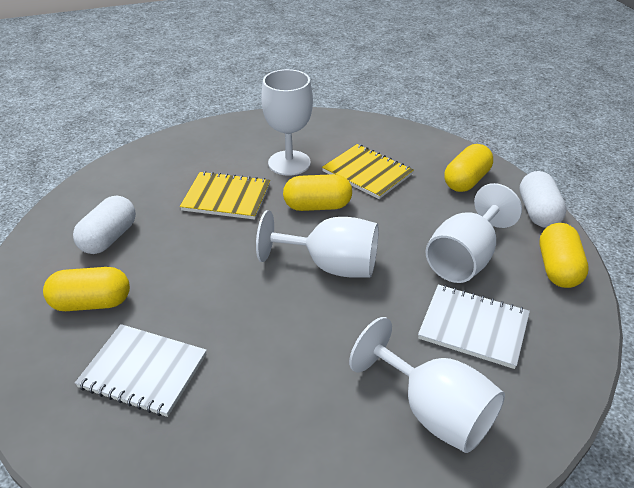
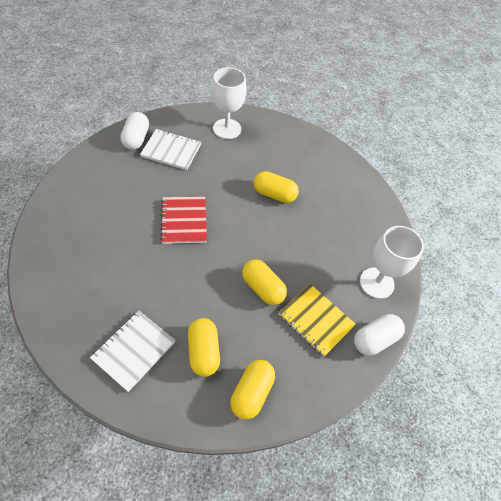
red notebook: 0 -> 1
white goblet: 4 -> 2
yellow notebook: 2 -> 1

